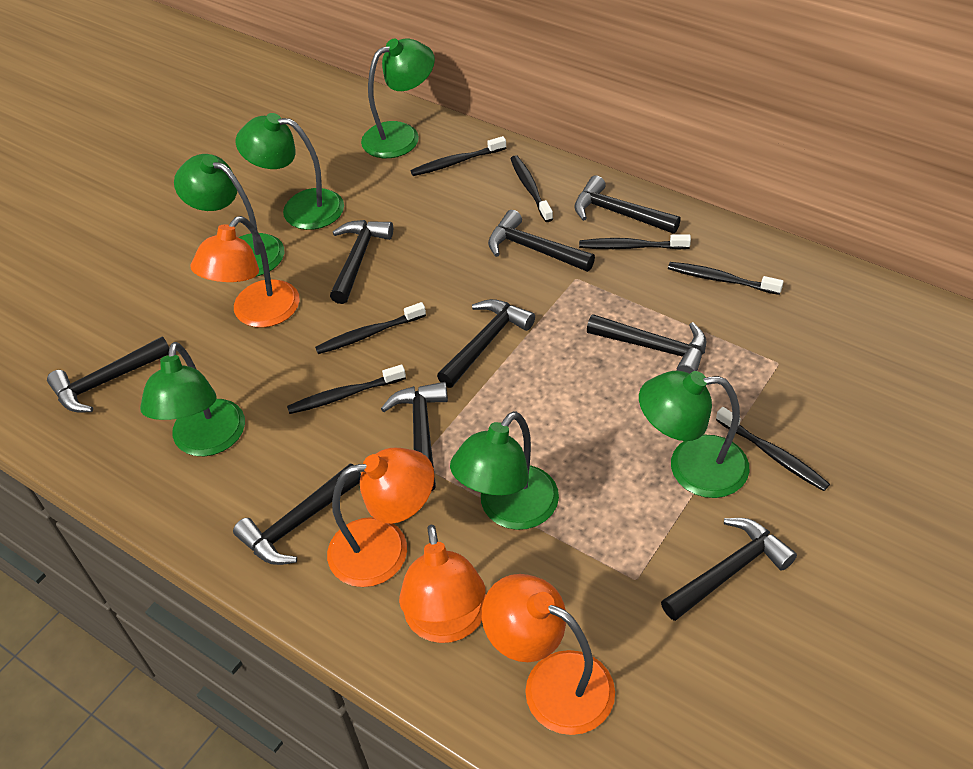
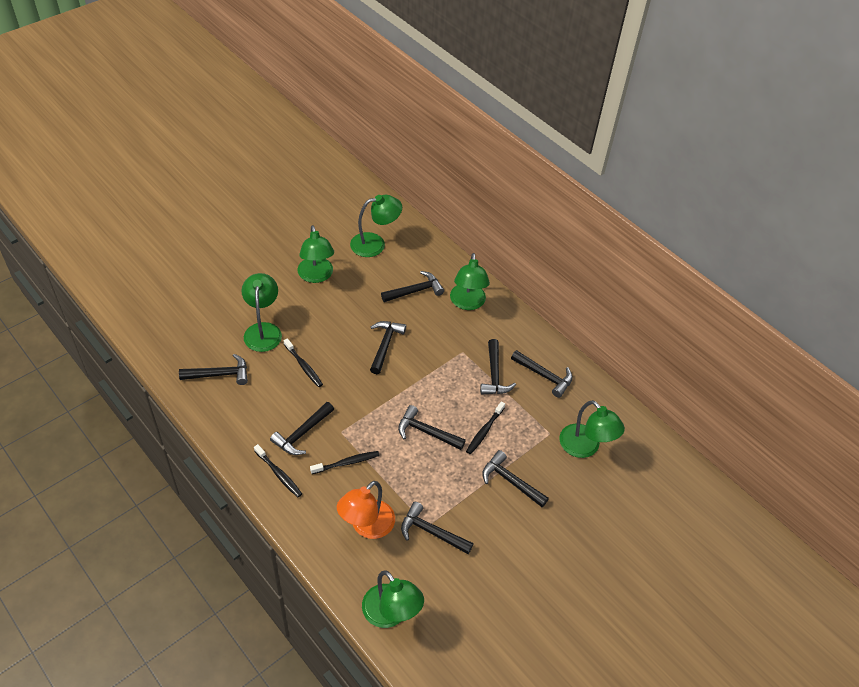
black toothbrush: 7 -> 4
orange lamp: 4 -> 1

